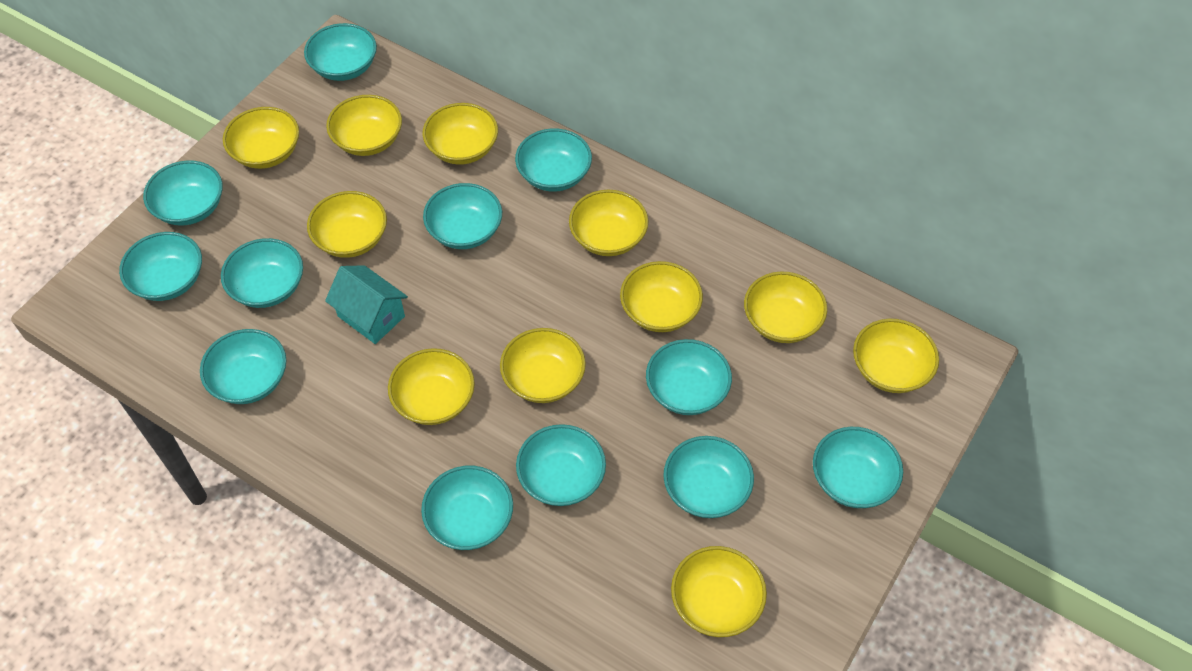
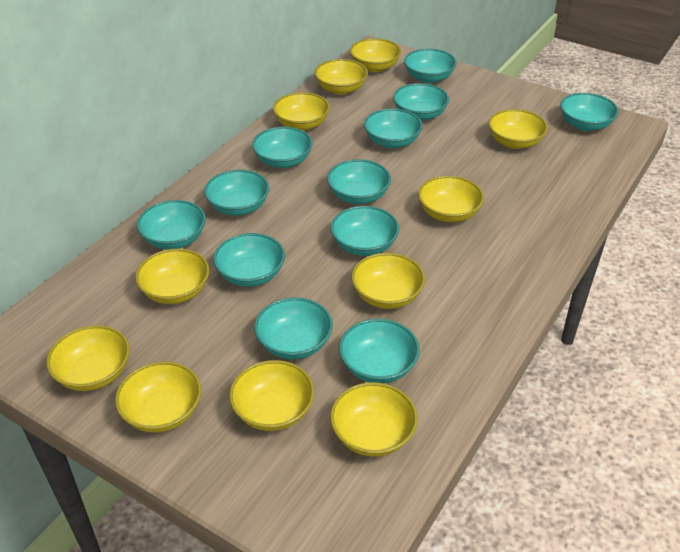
turquoise house: 1 -> 0

